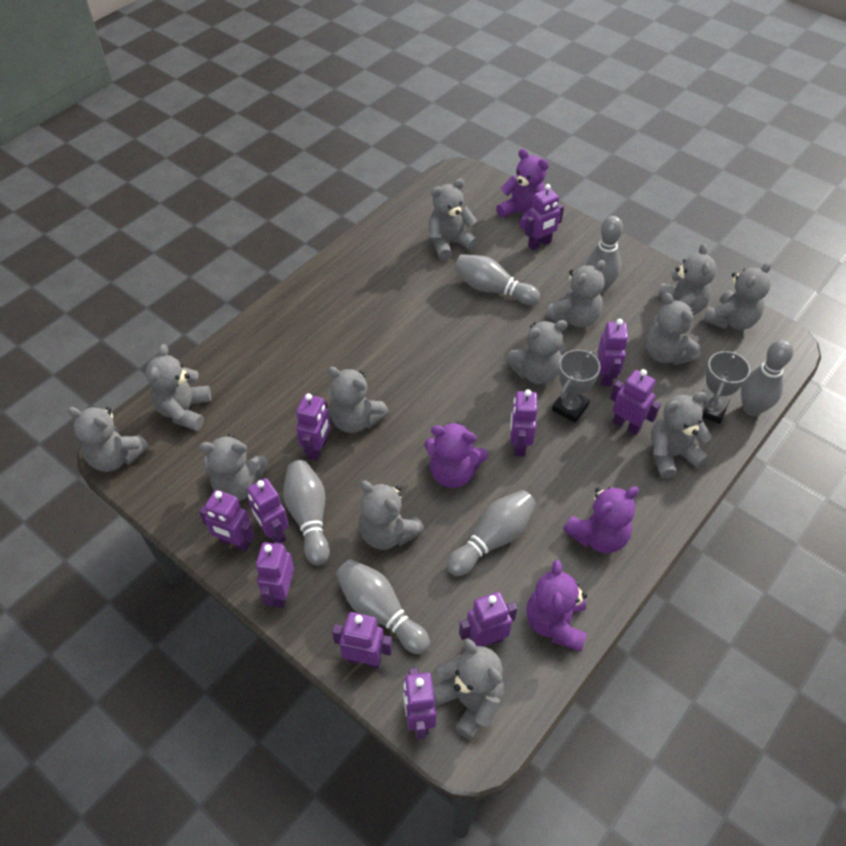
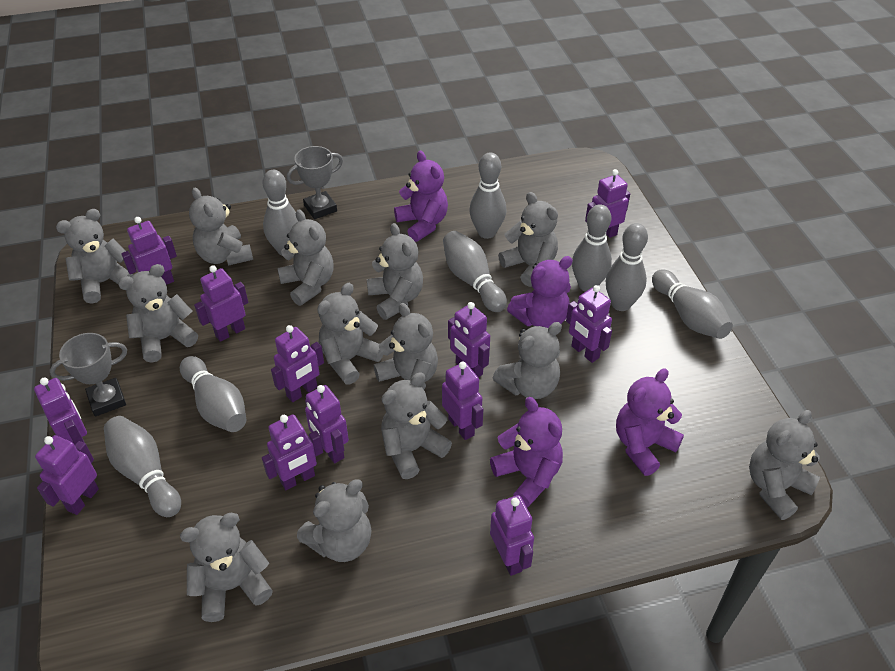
grey bowling pin: 6 -> 8
purple robot: 11 -> 12

